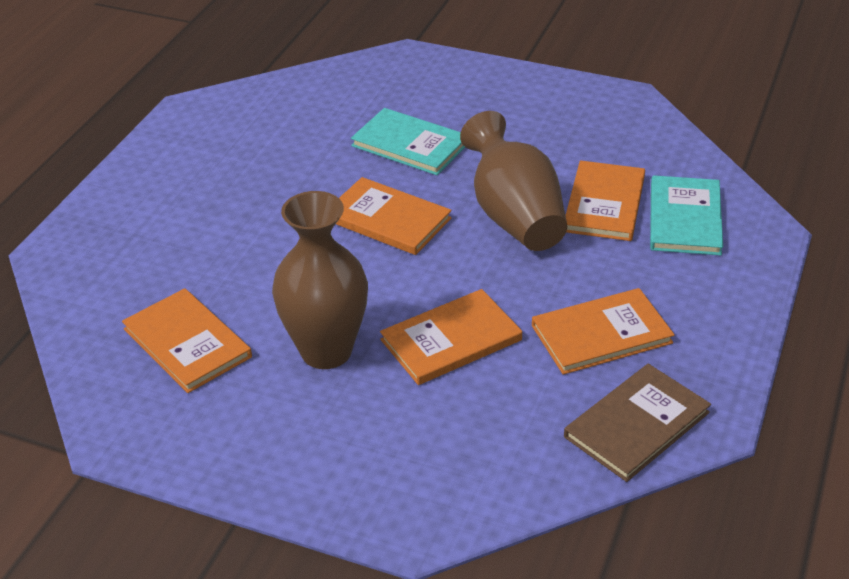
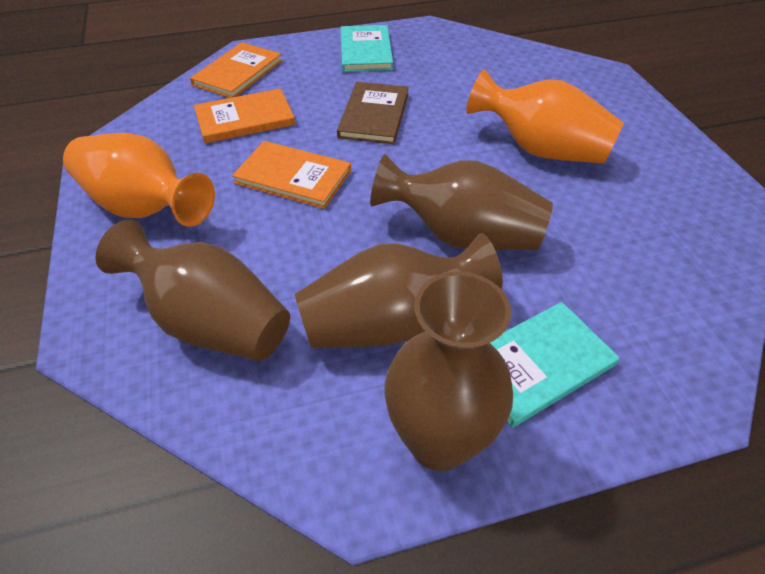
brown vase: 2 -> 4
orange book: 5 -> 3
orange vase: 0 -> 2

